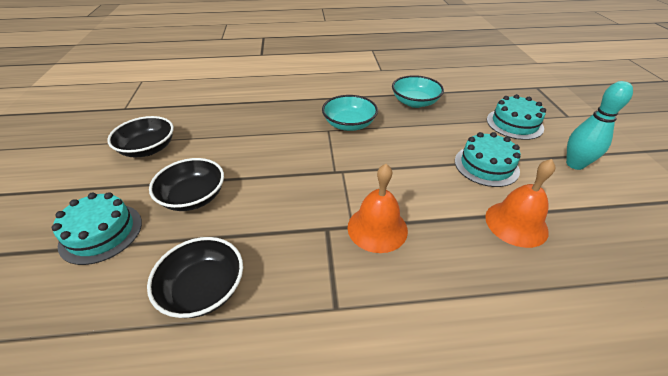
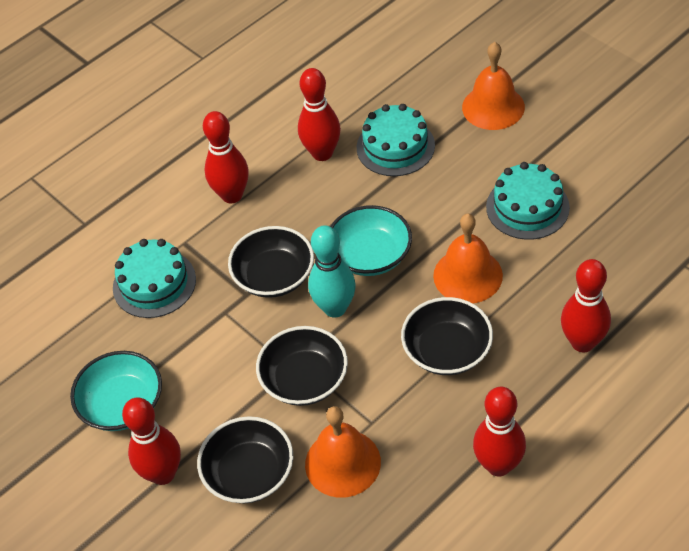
black bowl: 3 -> 4
orange bell: 2 -> 3
red bowling pin: 0 -> 5

